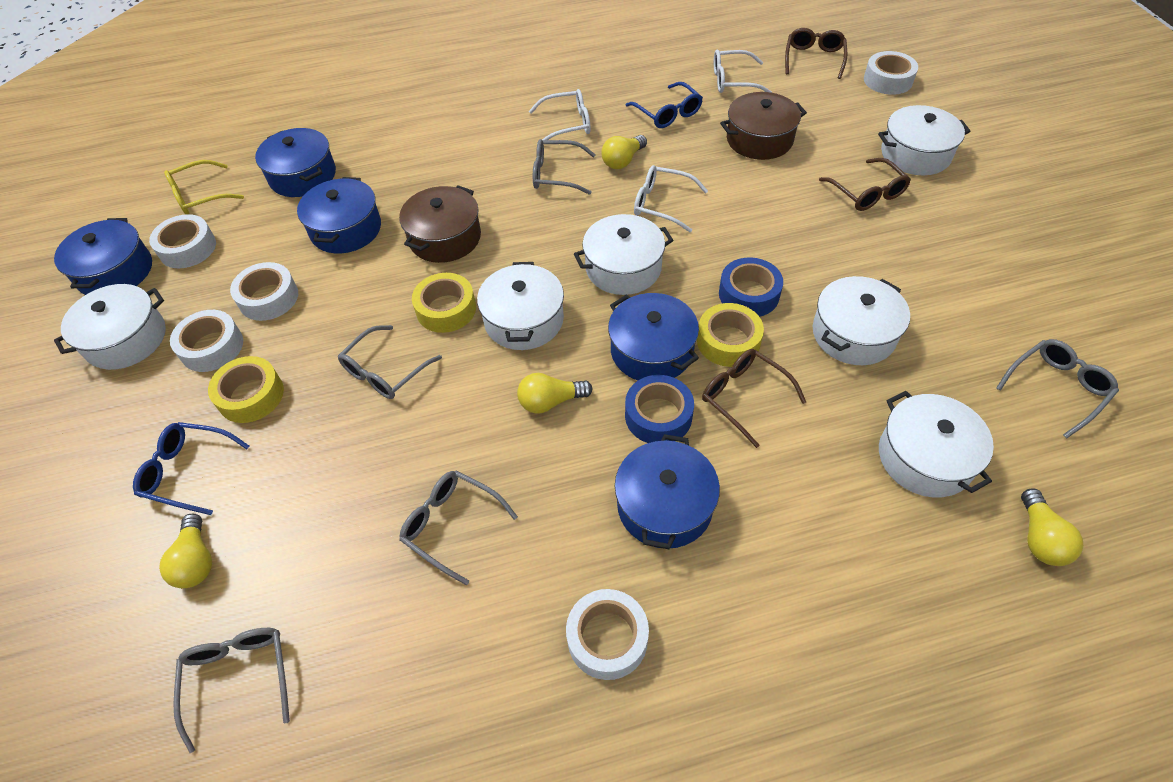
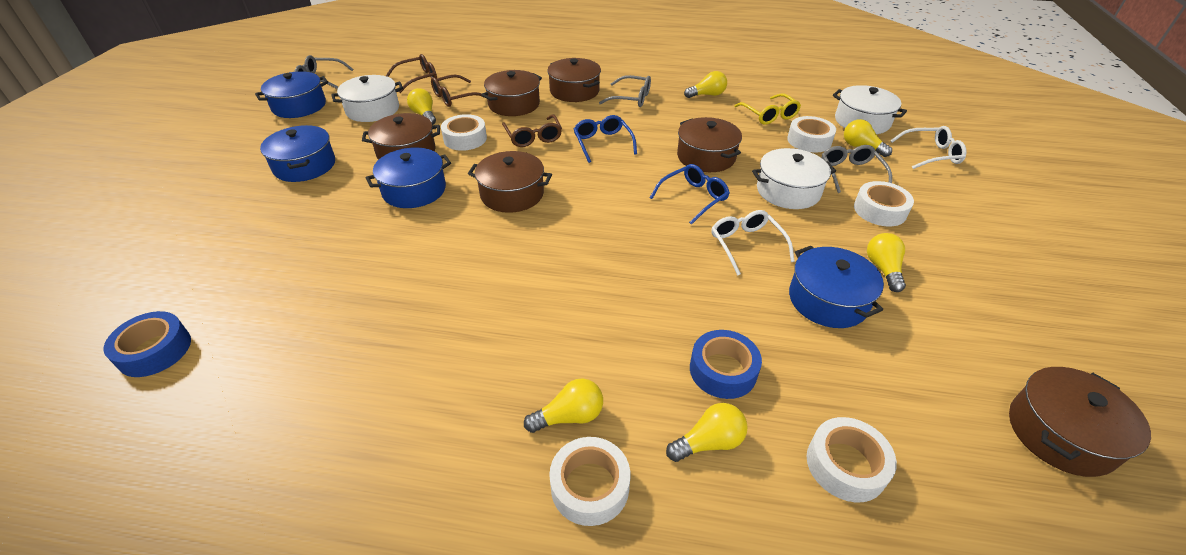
blue pot: 5 -> 4
brown pot: 2 -> 6
grey glasses: 5 -> 3
white glasses: 3 -> 2
white pot: 6 -> 3
yellow light bulb: 4 -> 6
yellow tape: 3 -> 0

